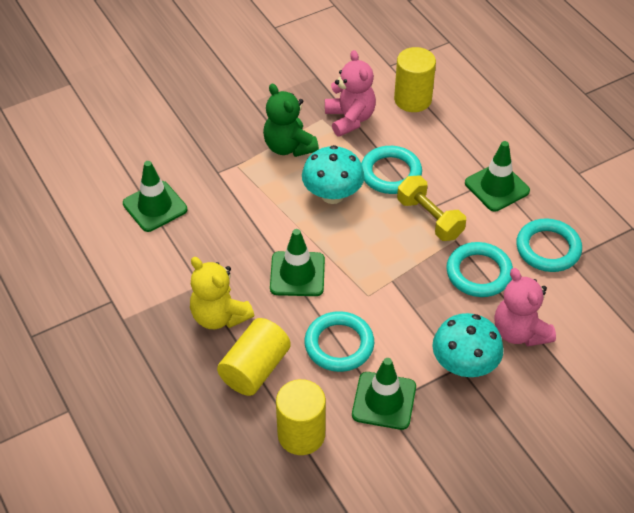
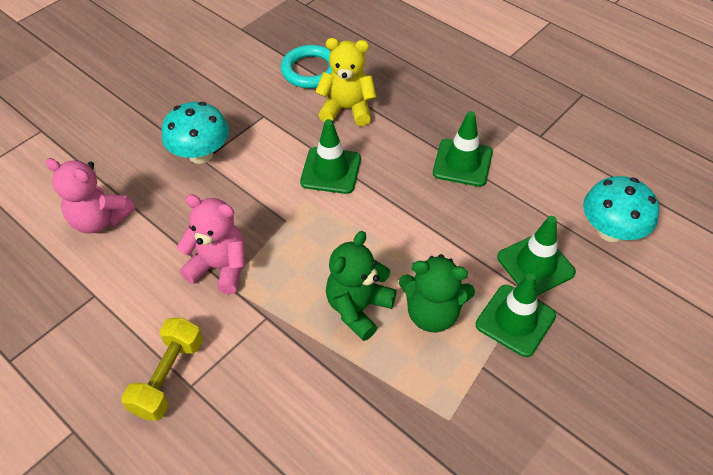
green teddy bear: 1 -> 2
turquoise ring: 4 -> 1
yellow cylinder: 3 -> 0

